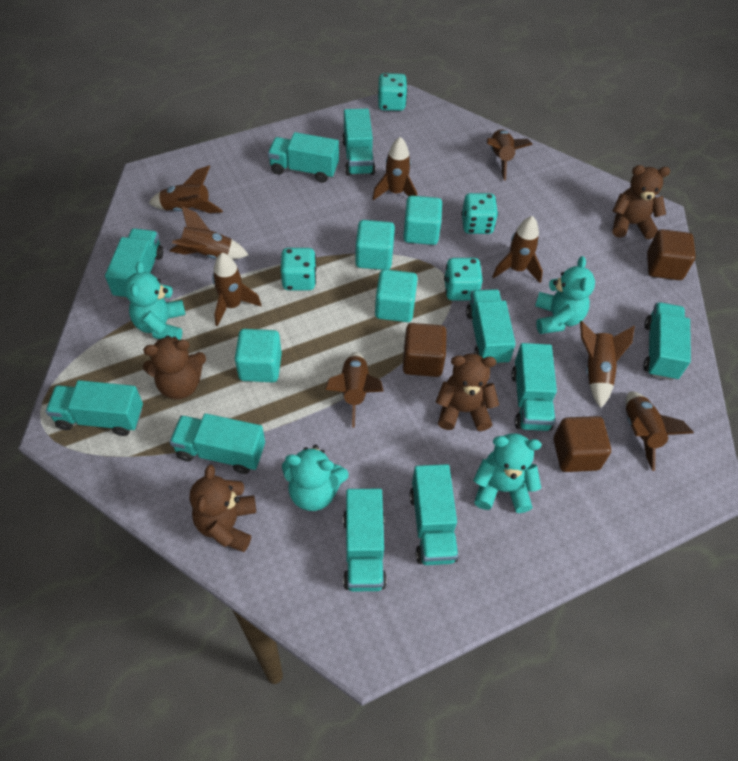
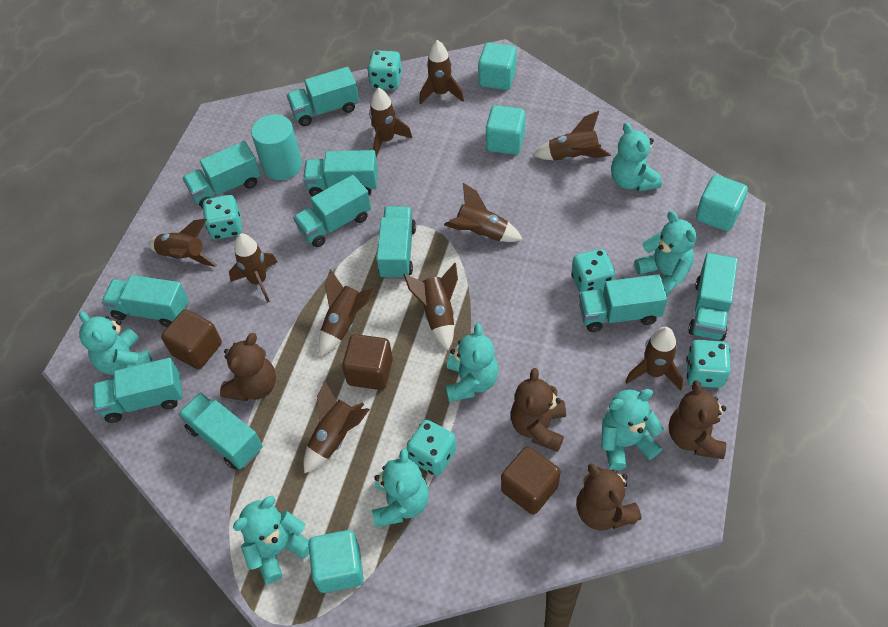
brown rocket: 9 -> 10
turquoise cylinder: 0 -> 1
turquoise dice: 4 -> 5
turquoise teddy bear: 4 -> 7

